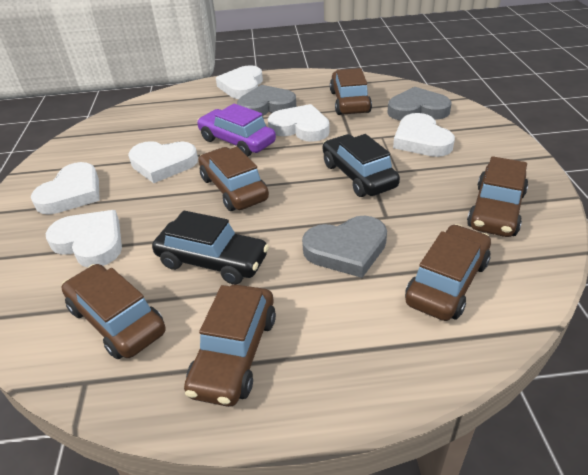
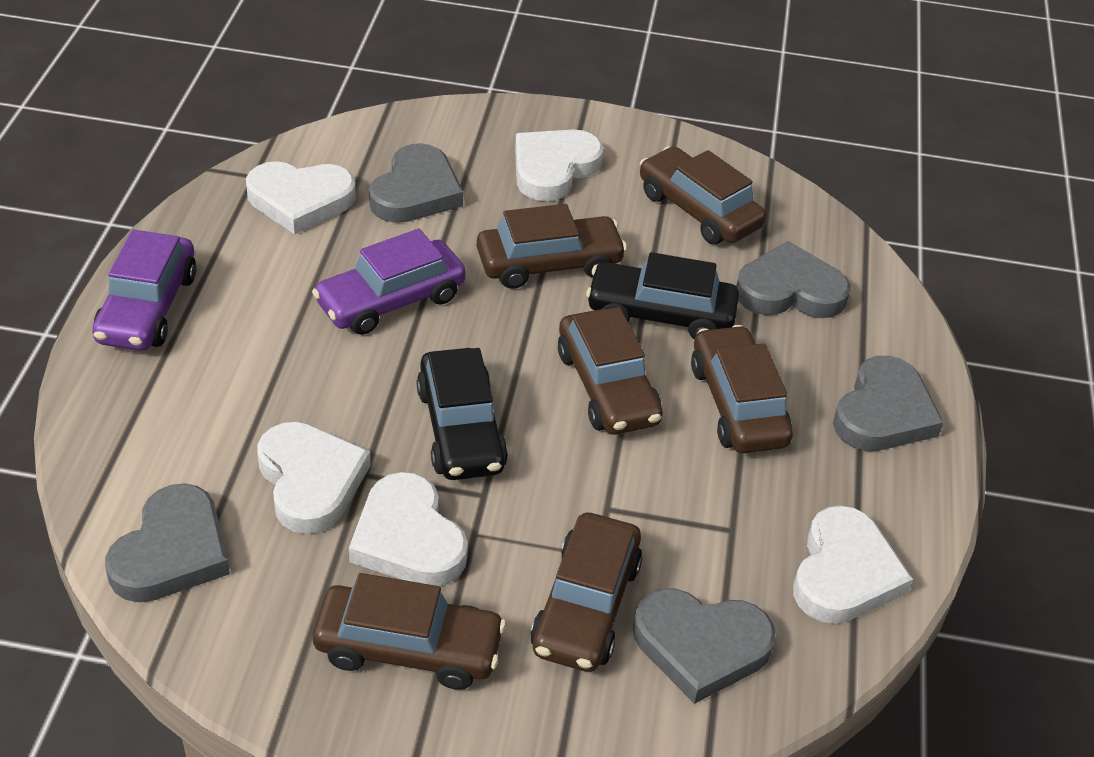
grey heart: 3 -> 5
purple car: 1 -> 2
white heart: 6 -> 5

